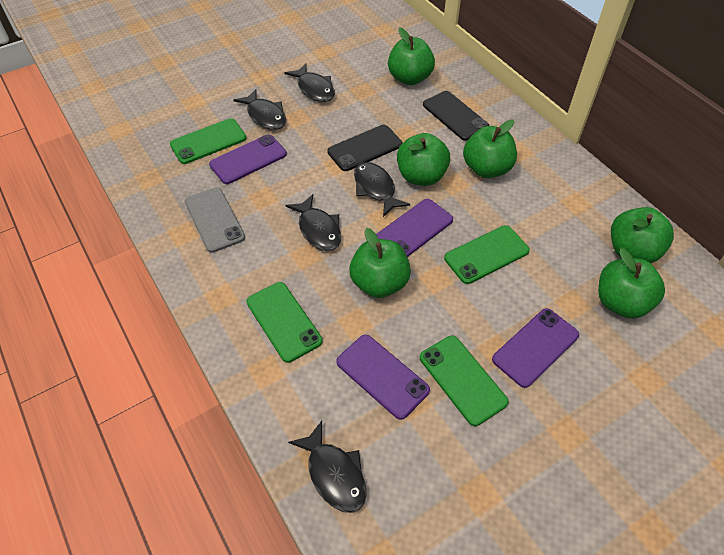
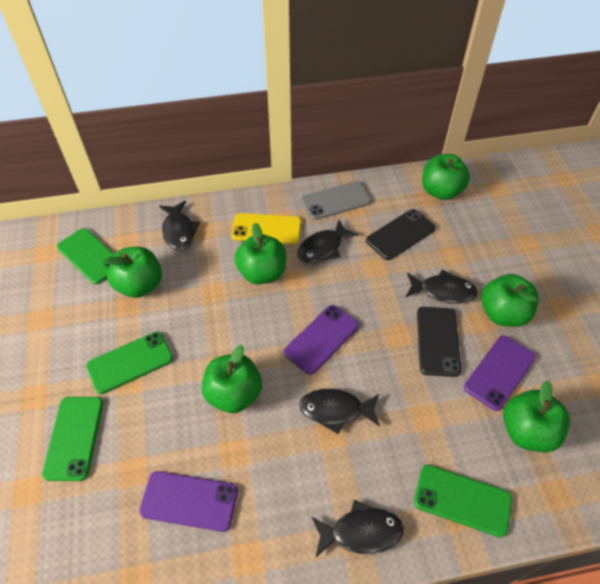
purple phone: 4 -> 3
yellow phone: 0 -> 1

